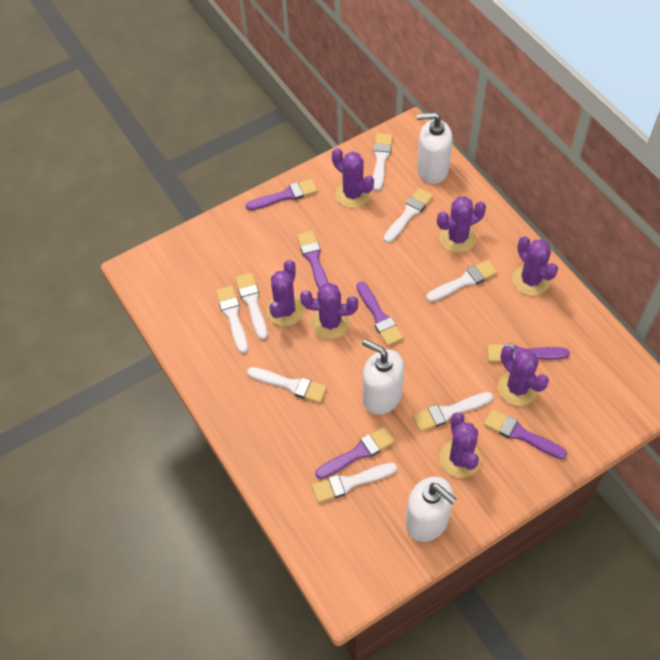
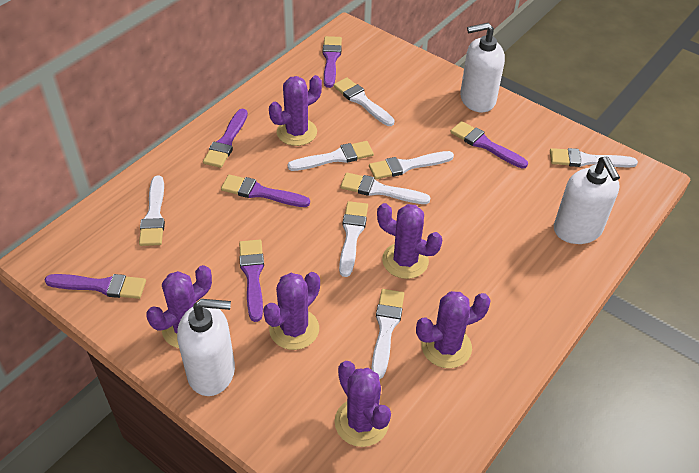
purple cactus: 7 -> 6

